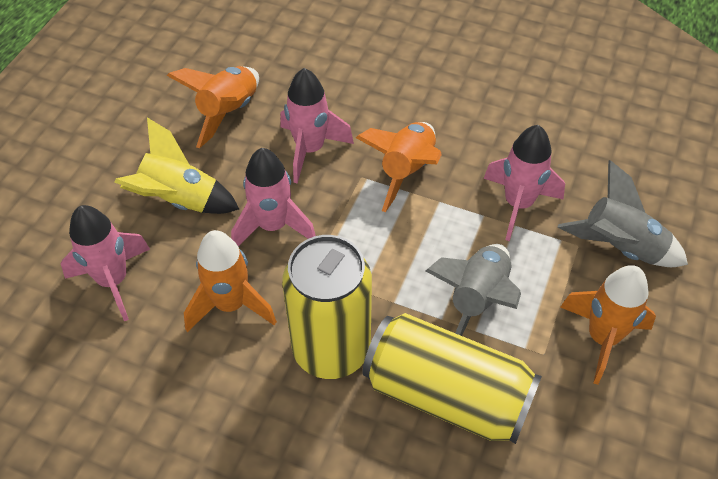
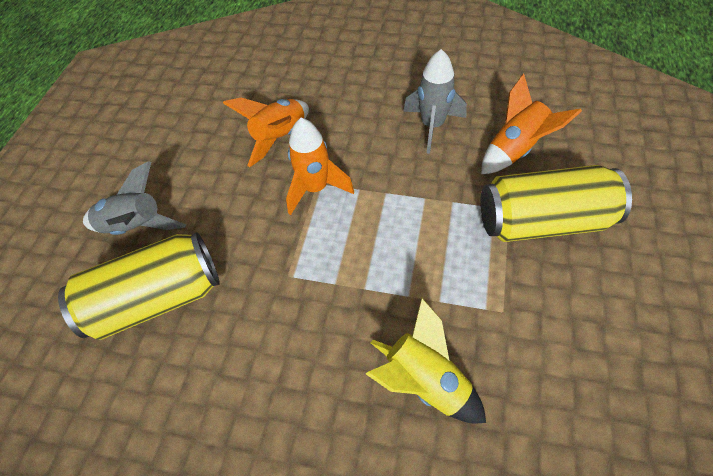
orange rocket: 4 -> 3
pink rocket: 4 -> 0

